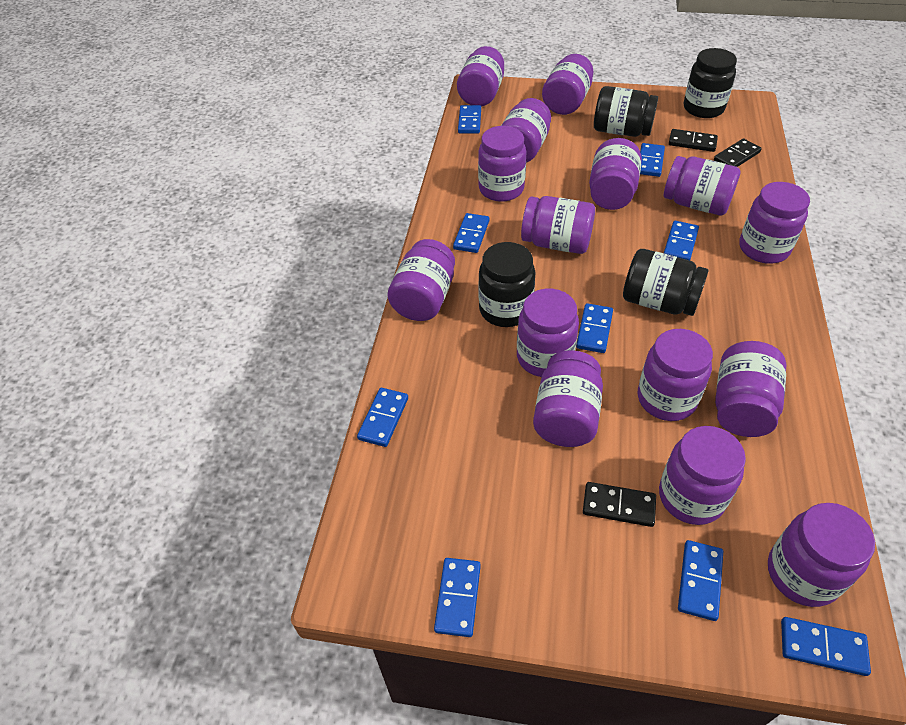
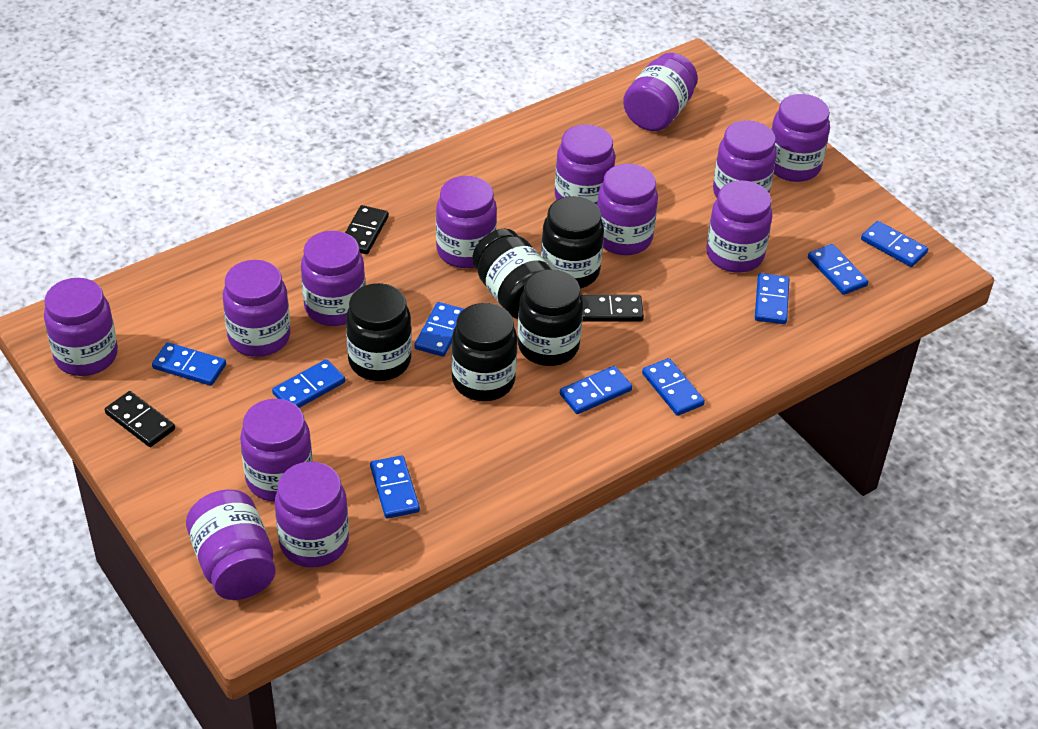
black jar: 4 -> 5
purple jar: 15 -> 13

